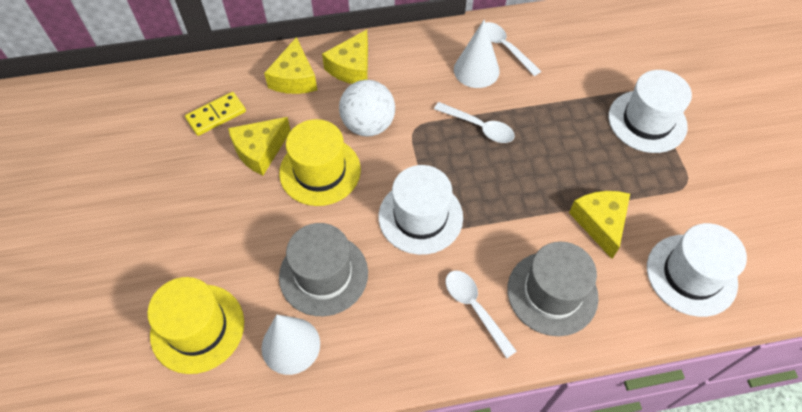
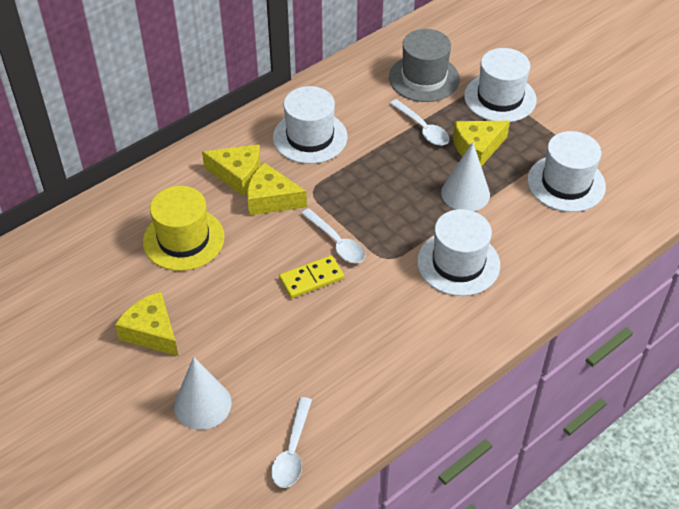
grey hat: 2 -> 1
white ball: 1 -> 0
white hat: 3 -> 4
yellow hat: 2 -> 1

